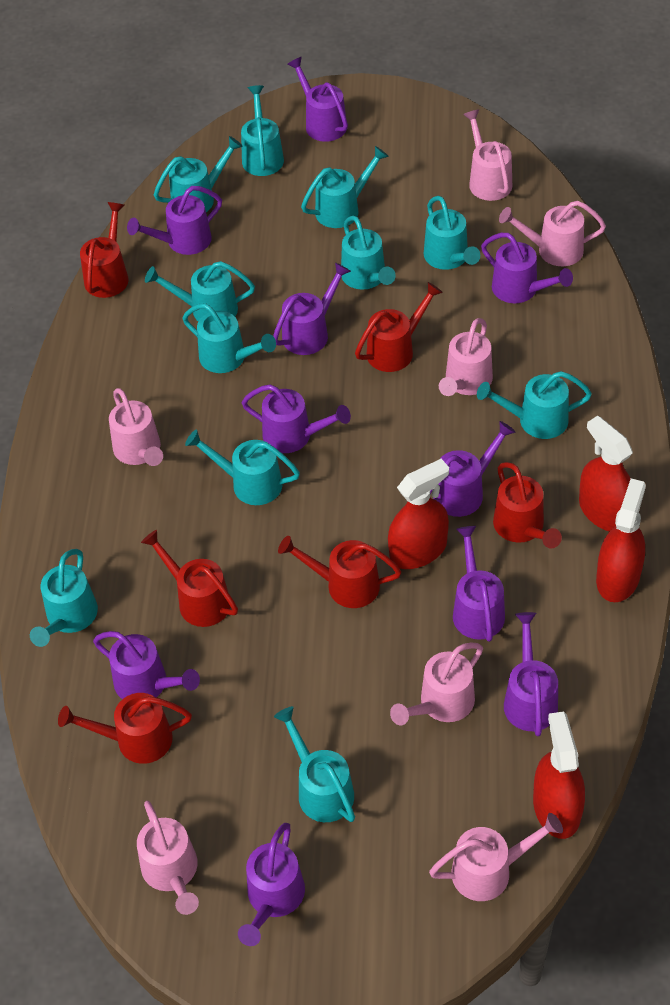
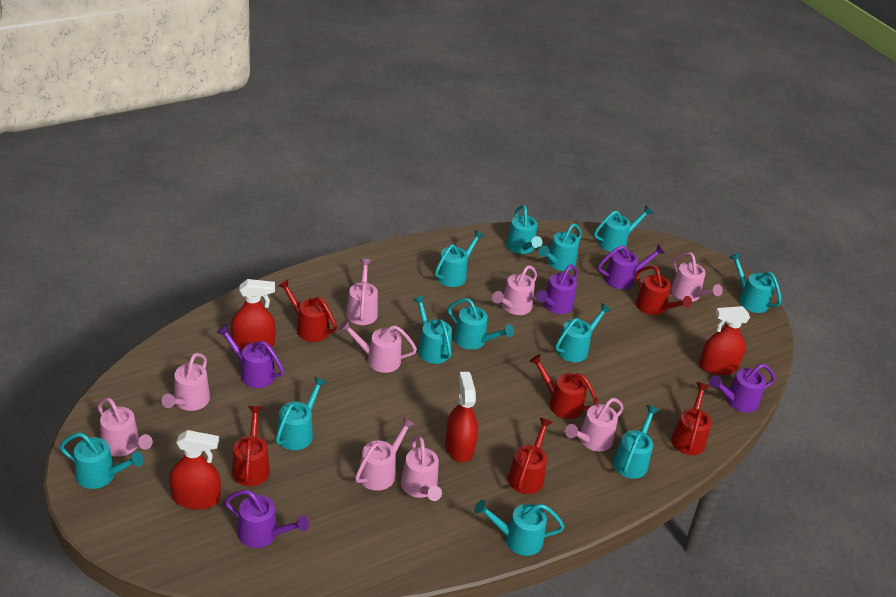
pink watering can: 7 -> 9
purple watering can: 10 -> 5
turquoise watering can: 11 -> 12

